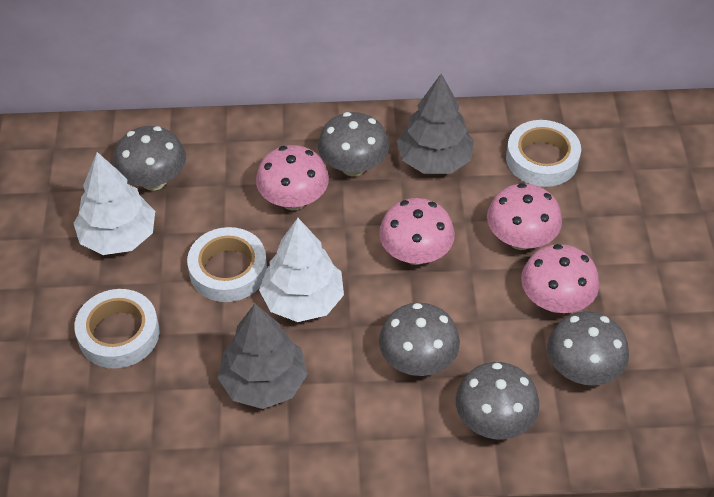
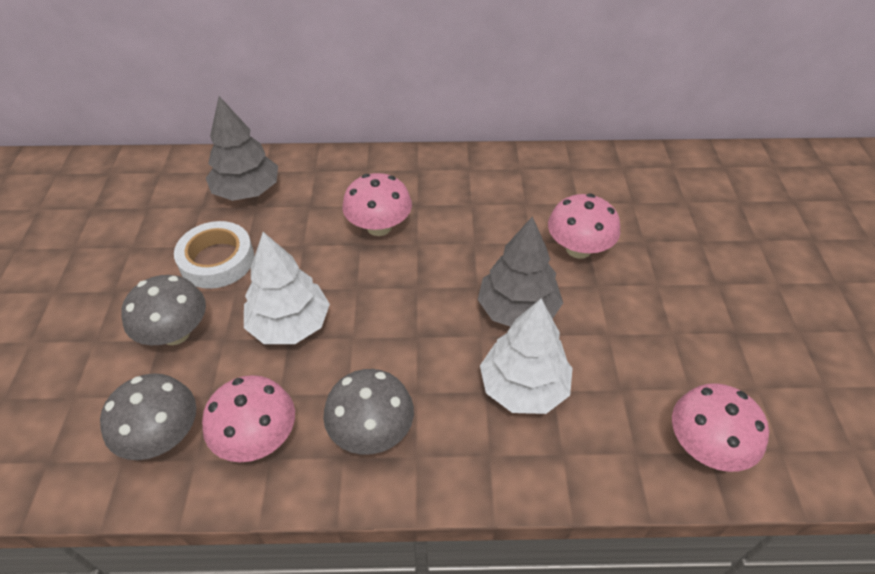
grey mushroom: 5 -> 3
white tape: 3 -> 1

